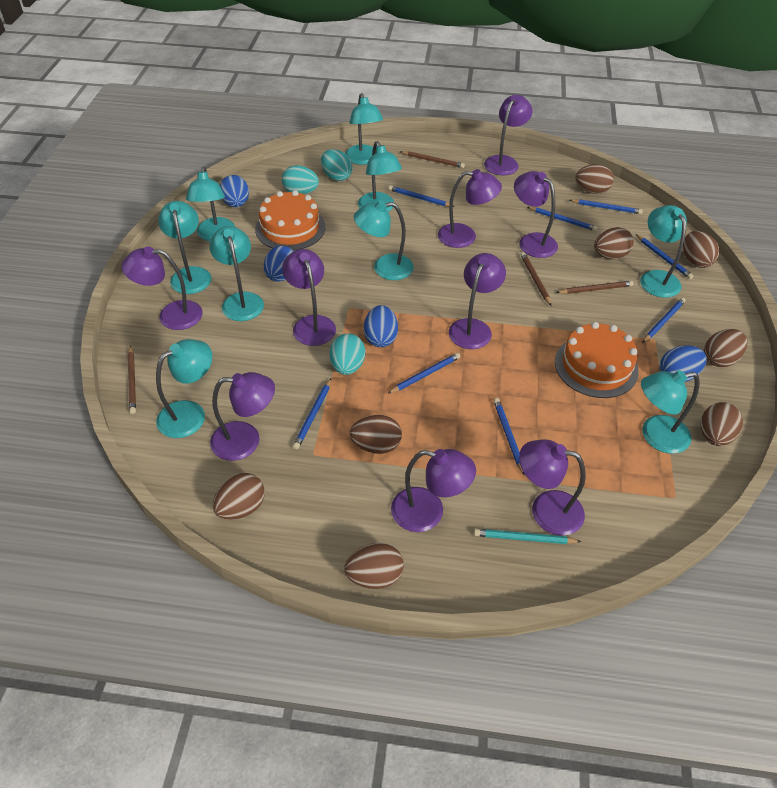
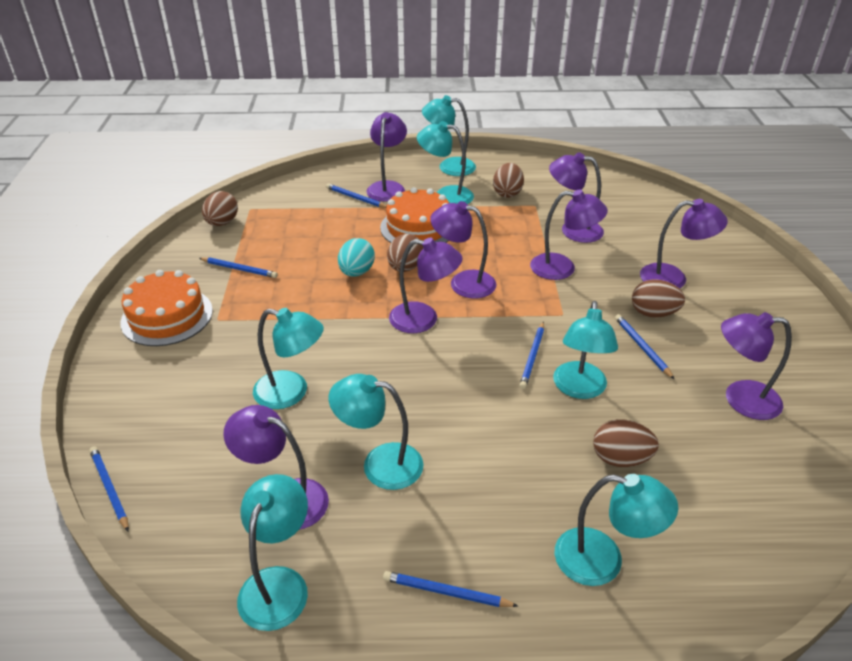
blue egg: 4 -> 0
blue pencil: 8 -> 6
brown egg: 8 -> 5
brown pencil: 4 -> 0
purple lamp: 9 -> 8
turquoise egg: 3 -> 1
turquoise lamp: 9 -> 7
turquoise pencil: 1 -> 0

